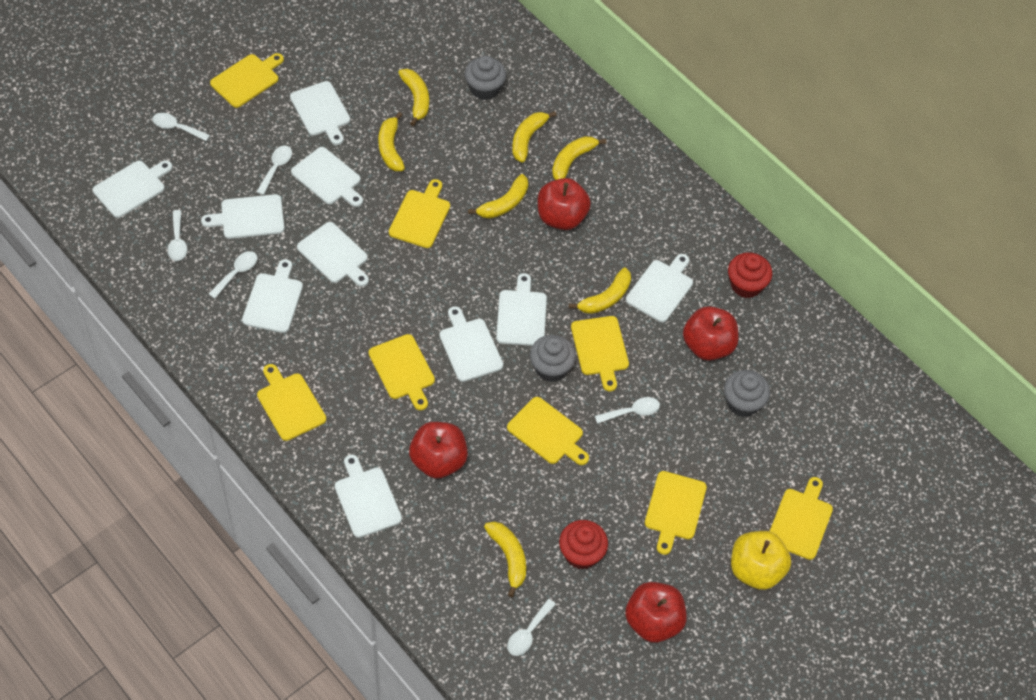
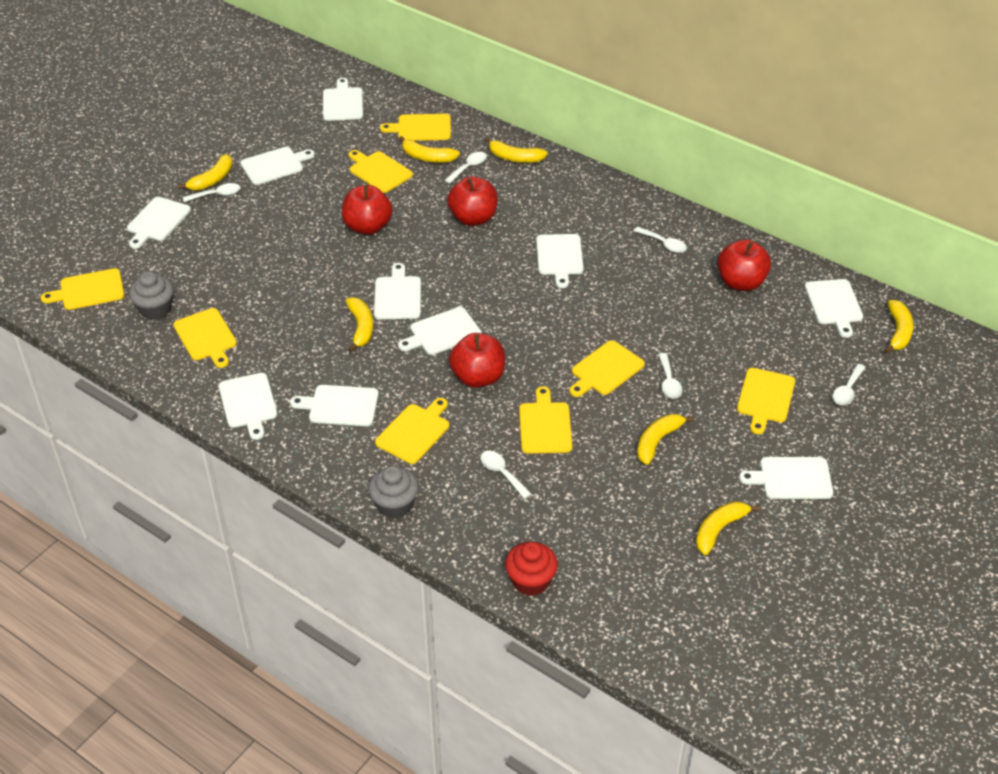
grey cupcake: 3 -> 2
red cupcake: 2 -> 1
yellow apple: 1 -> 0

